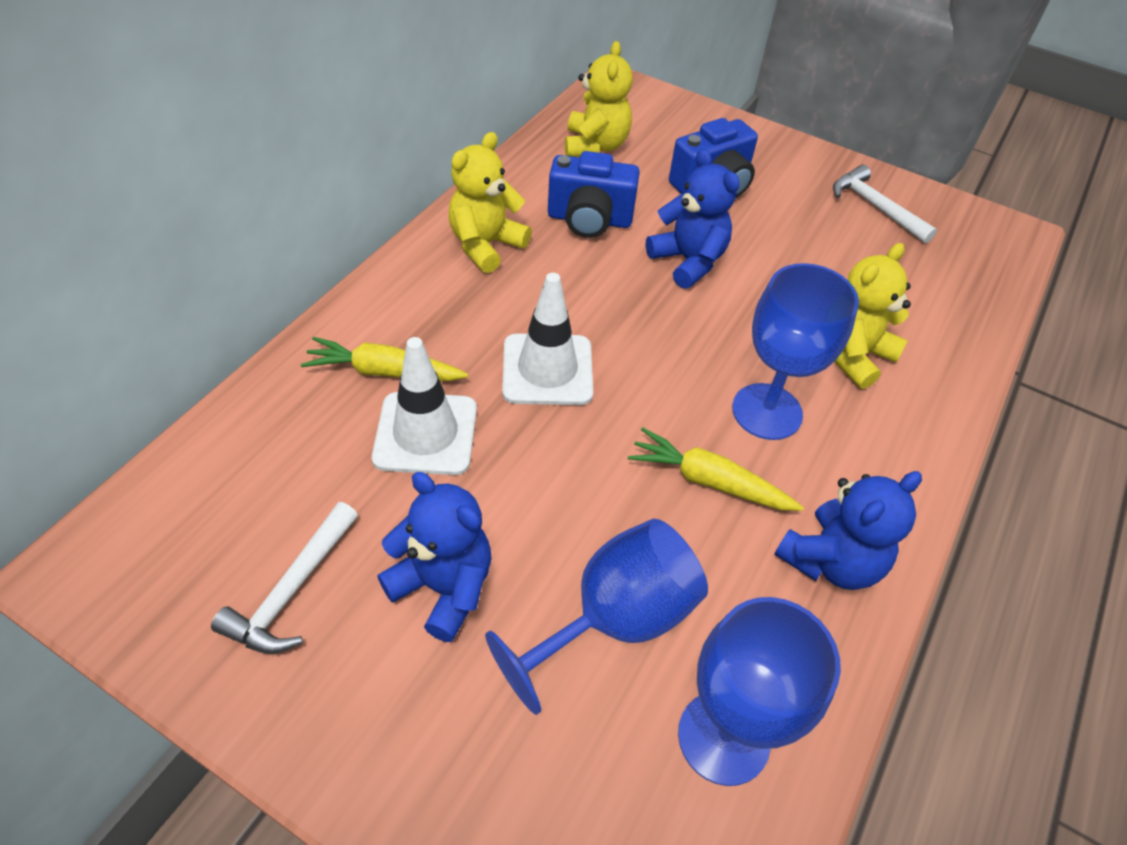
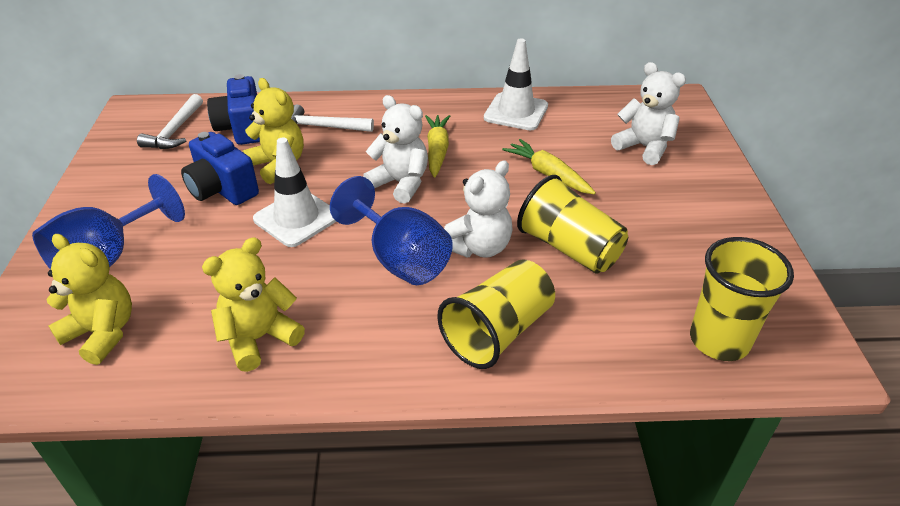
blue goblet: 3 -> 2
blue teddy bear: 3 -> 0
white teddy bear: 0 -> 3
yellow cup: 0 -> 3

